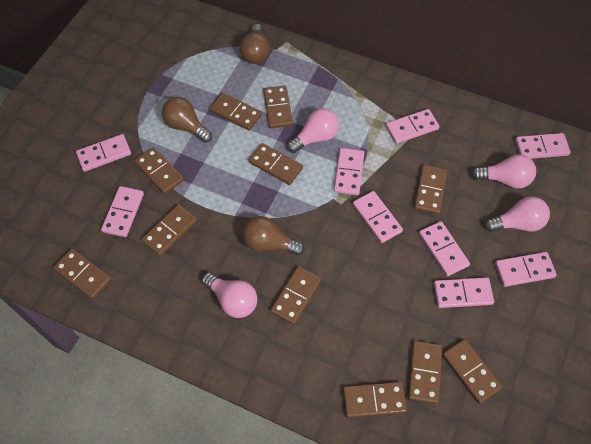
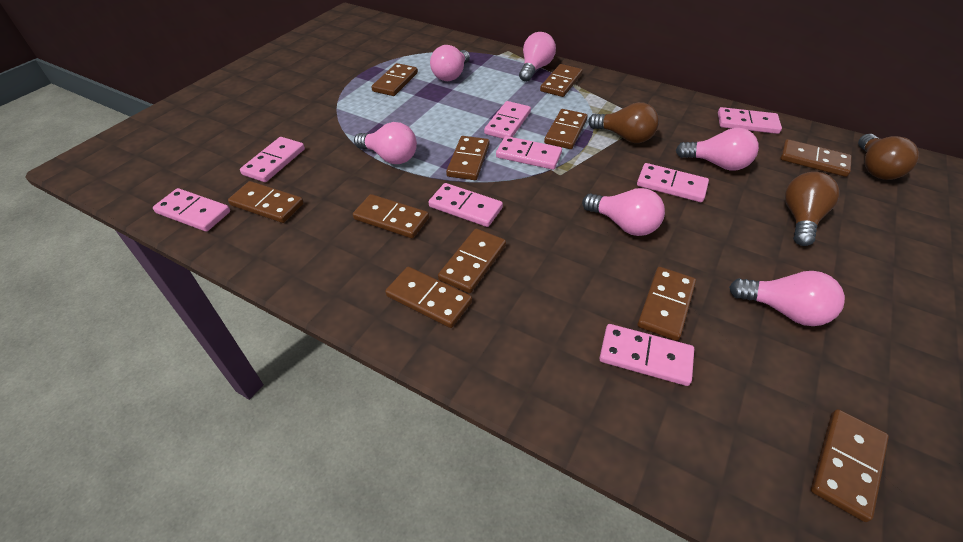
pink domino: 9 -> 8
pink light bulb: 4 -> 6

